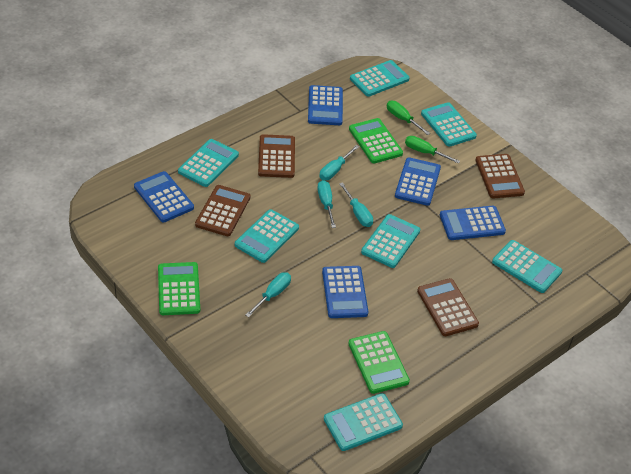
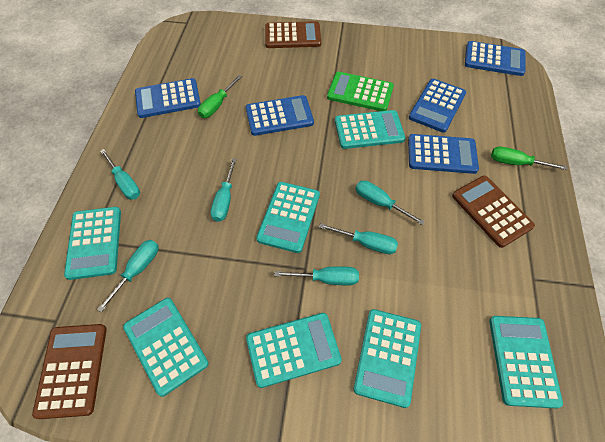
brown calculator: 4 -> 3
green calculator: 3 -> 1
turquoise screwdriver: 4 -> 6

